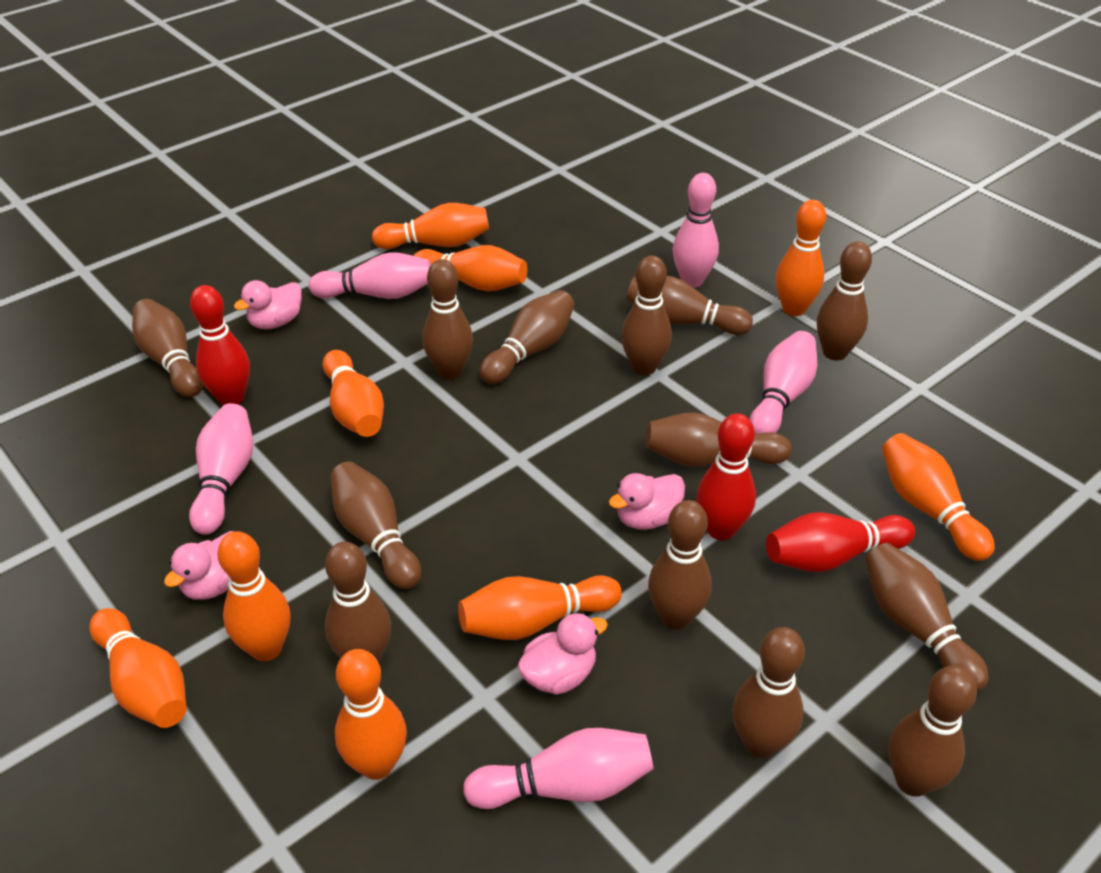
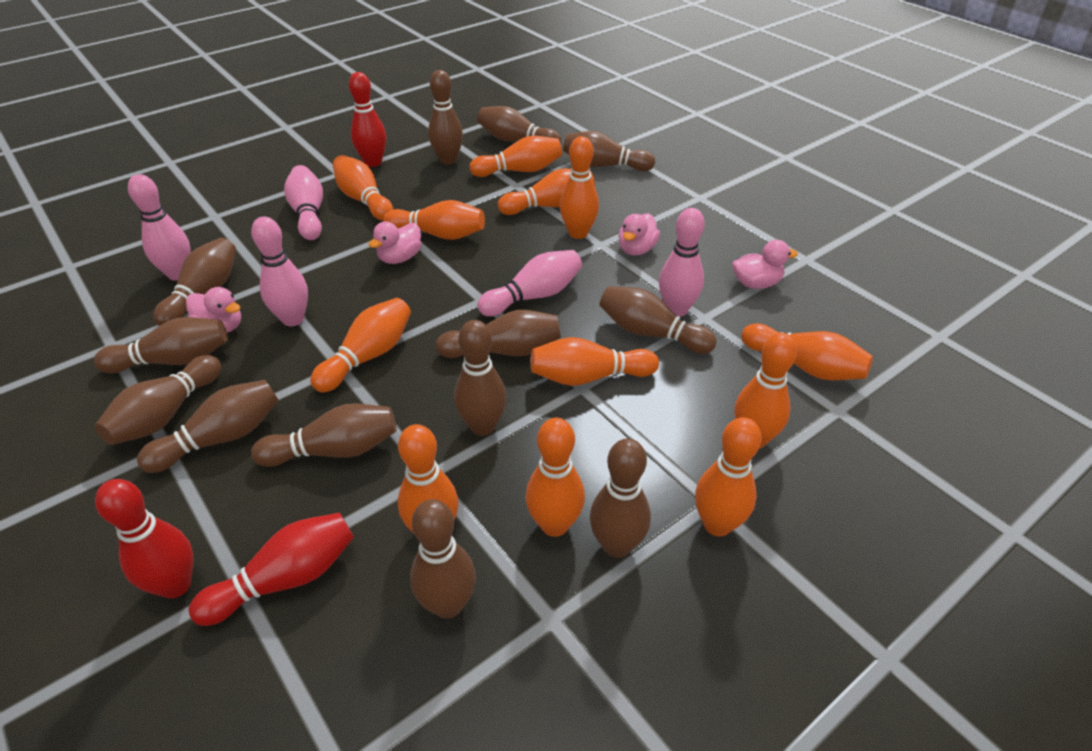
orange bowling pin: 9 -> 12

